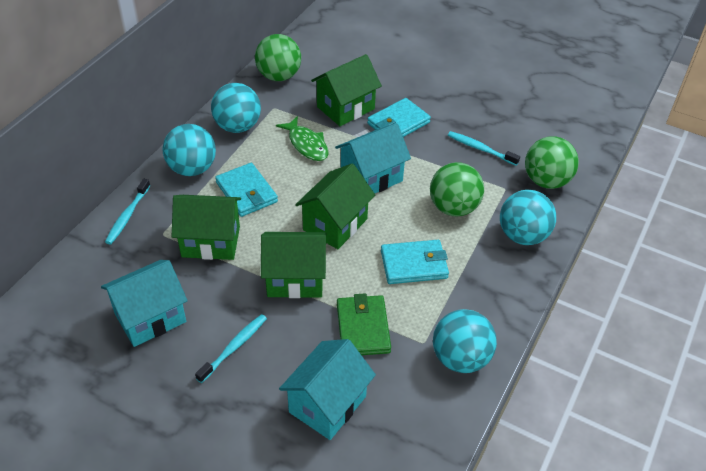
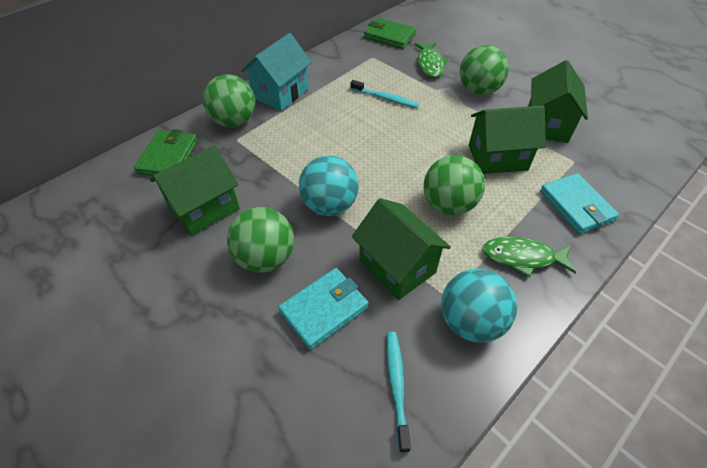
green ball: 3 -> 4
green fish: 1 -> 2
green wallet: 1 -> 2
turquoise ball: 4 -> 2
turquoise house: 3 -> 1
turquoise toothbrush: 3 -> 2
turquoise wallet: 3 -> 2

